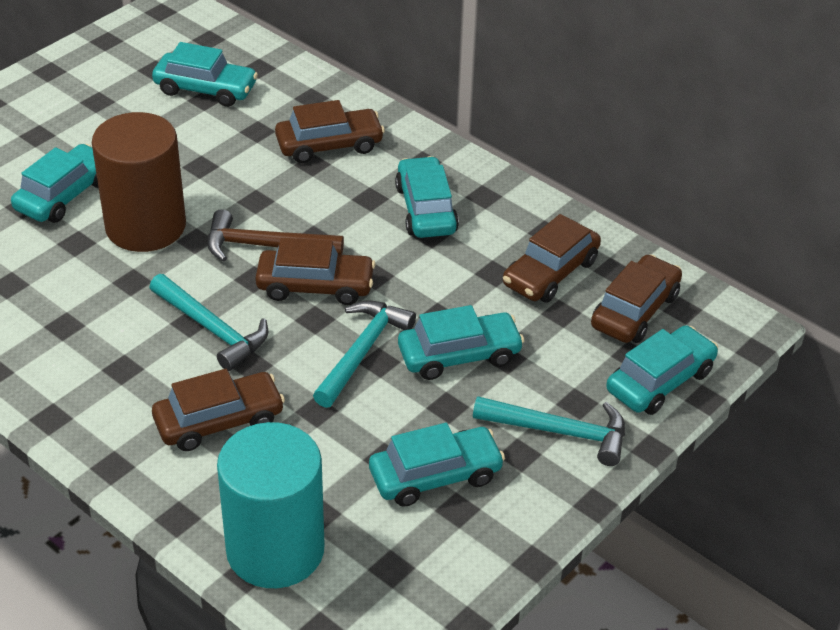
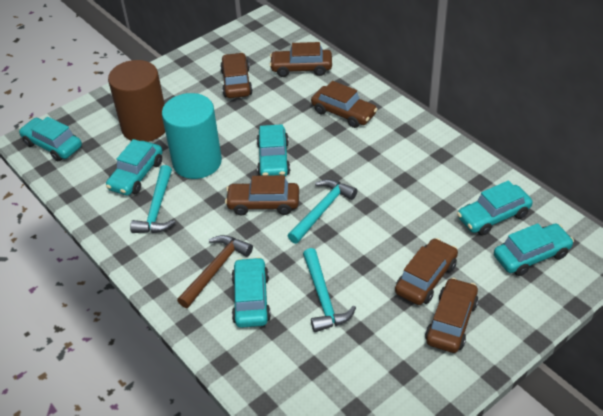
brown car: 5 -> 6

